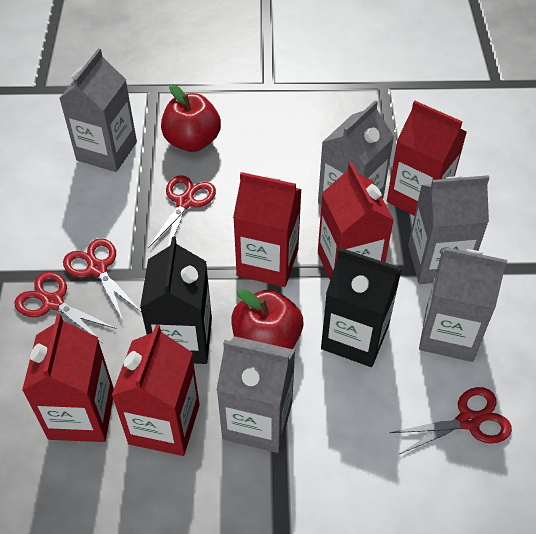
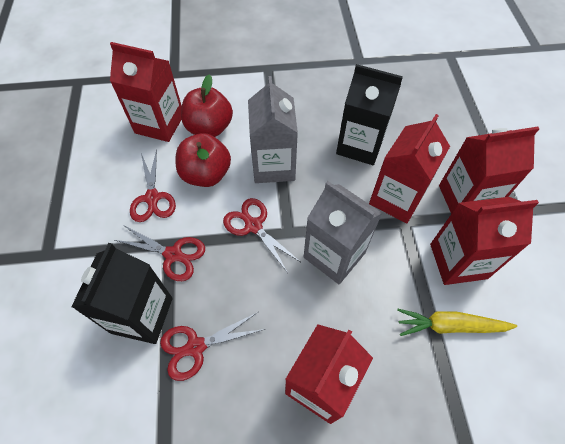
grey carton: 5 -> 2
yellow carrot: 0 -> 1

